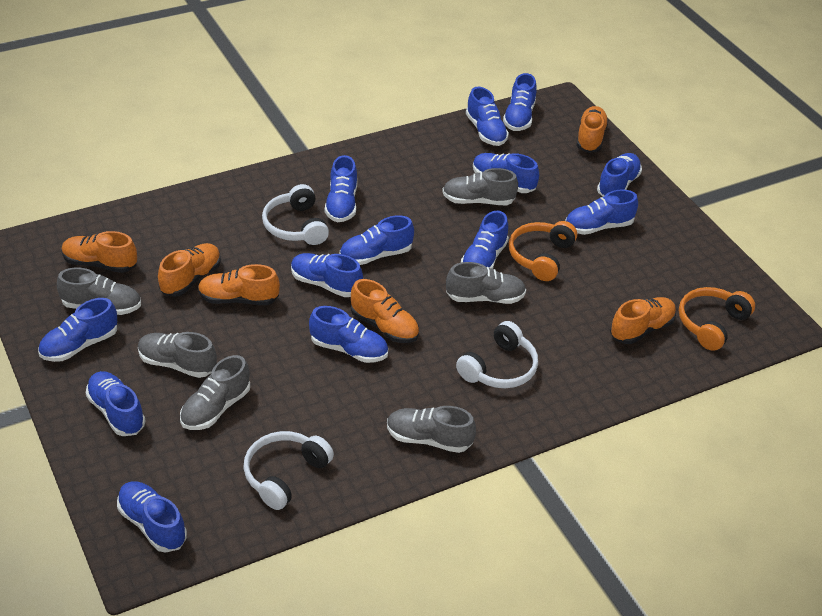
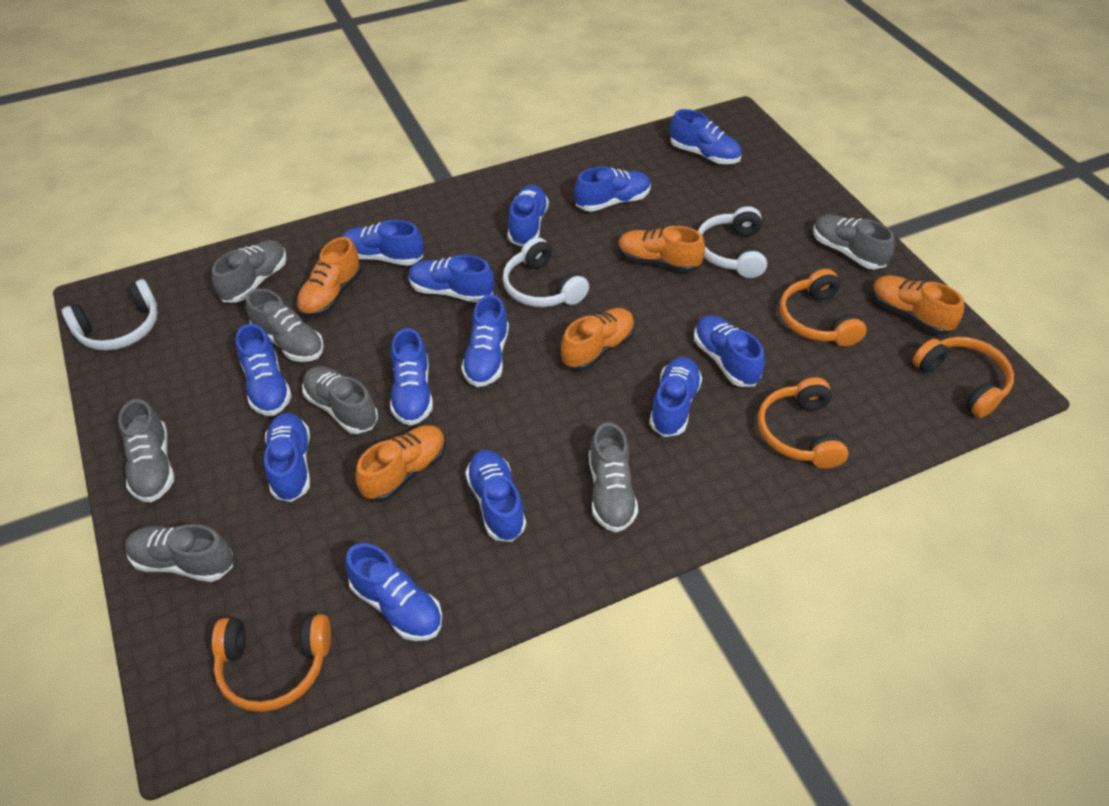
grey shoe: 6 -> 7
orange headphones: 2 -> 4
orange shoe: 6 -> 5

